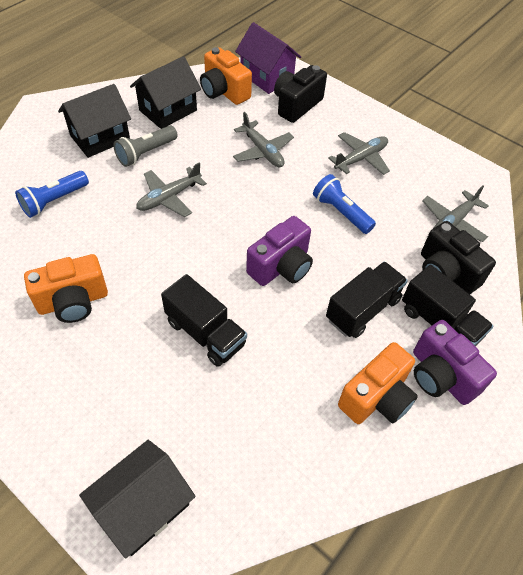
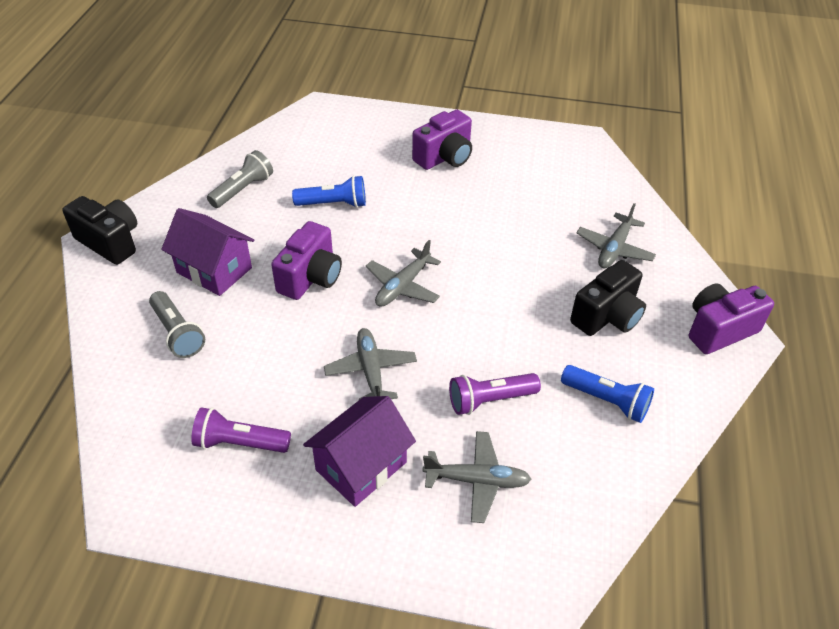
black house: 3 -> 0
black truck: 3 -> 0
grey flashlight: 1 -> 2
orange camera: 3 -> 0
purple camera: 2 -> 3
purple flashlight: 0 -> 2
purple house: 1 -> 2

